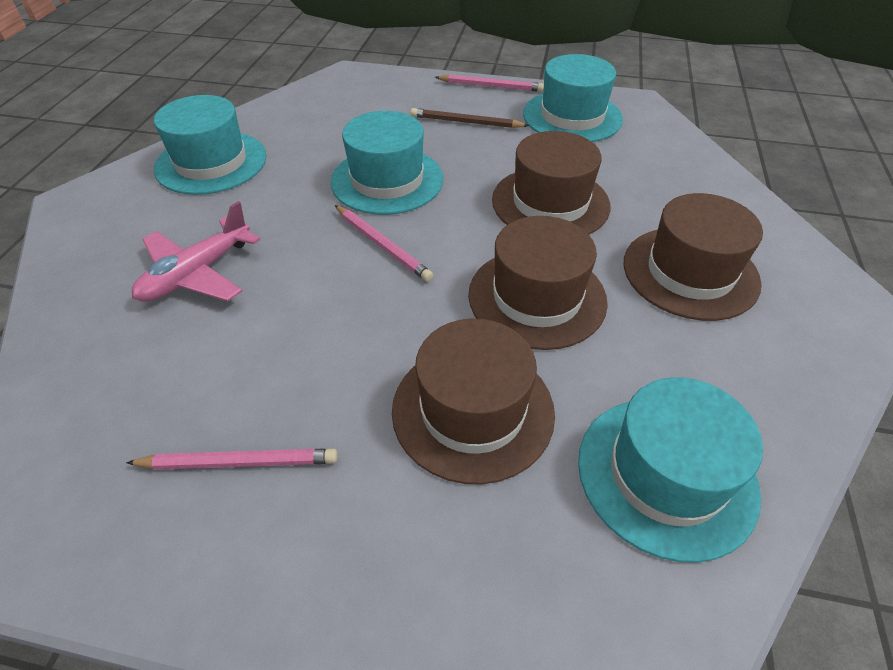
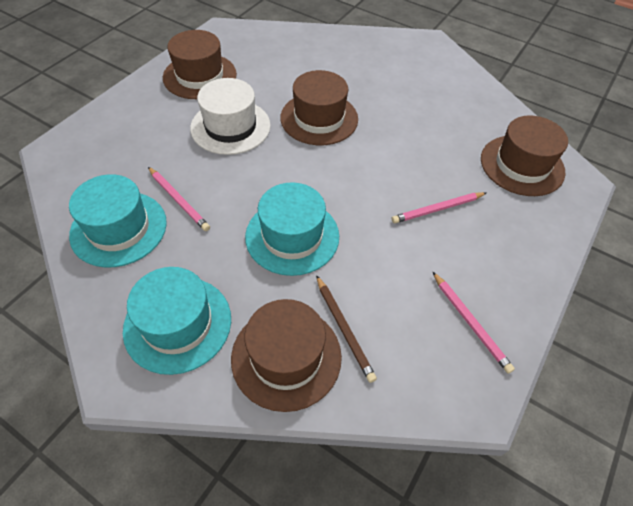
pink plane: 1 -> 0
turquoise hat: 4 -> 3
white hat: 0 -> 1

